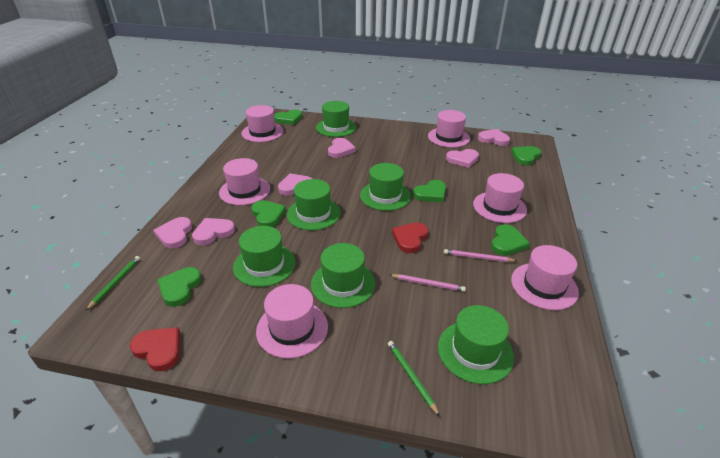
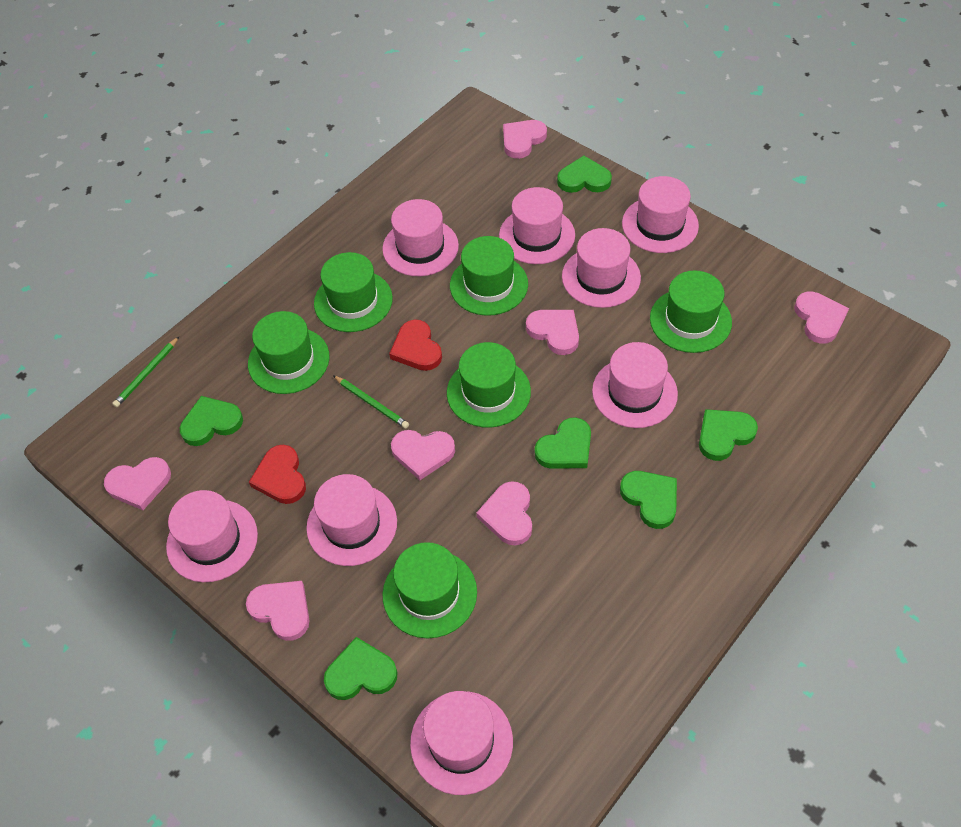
pink hat: 6 -> 8
pink heart: 6 -> 7
pink pencil: 2 -> 0

